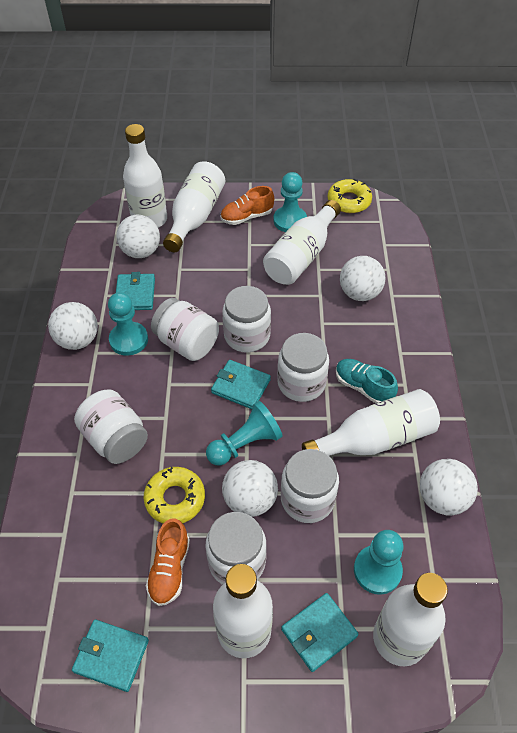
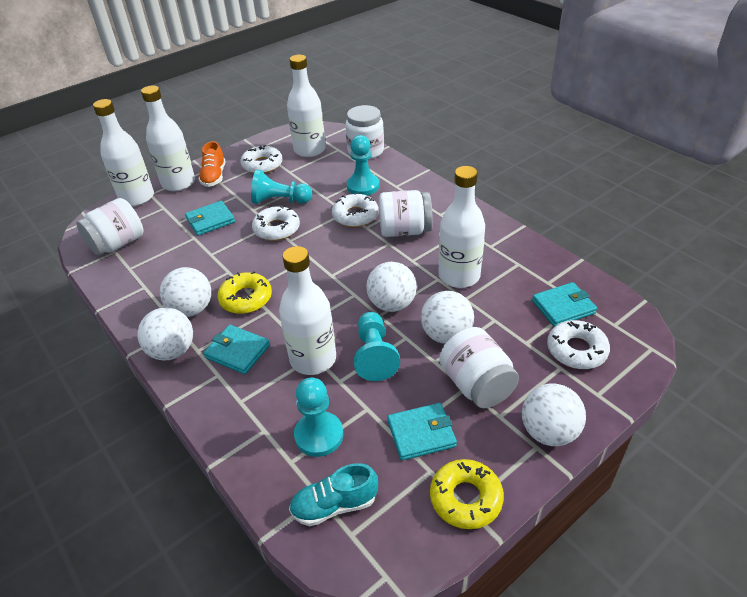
orange shoe: 2 -> 1
white bottle: 6 -> 5
white donut: 0 -> 4
white jar: 6 -> 4

